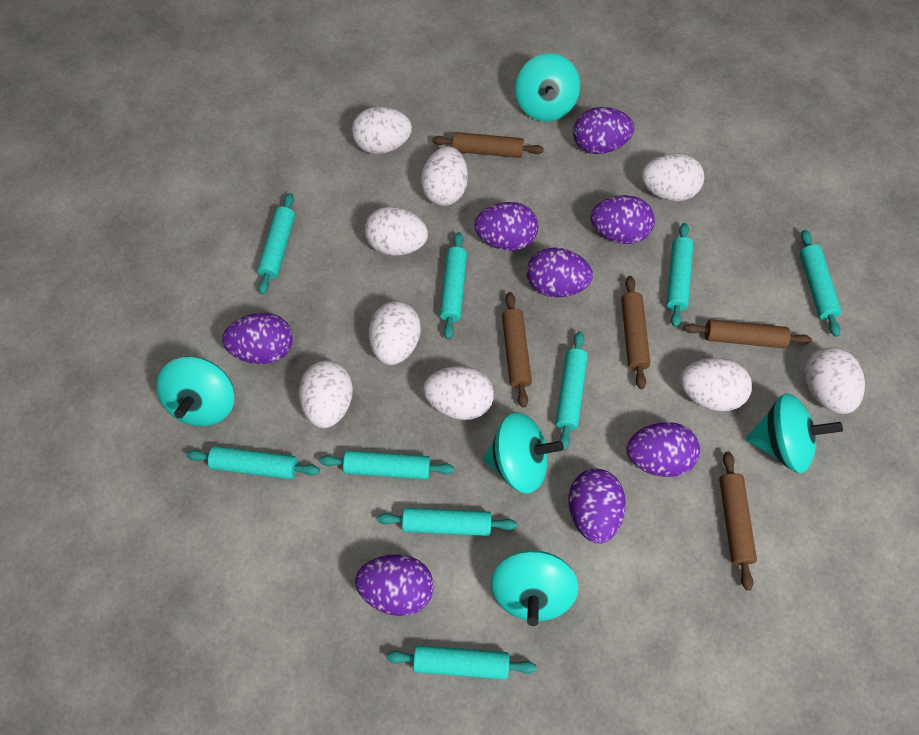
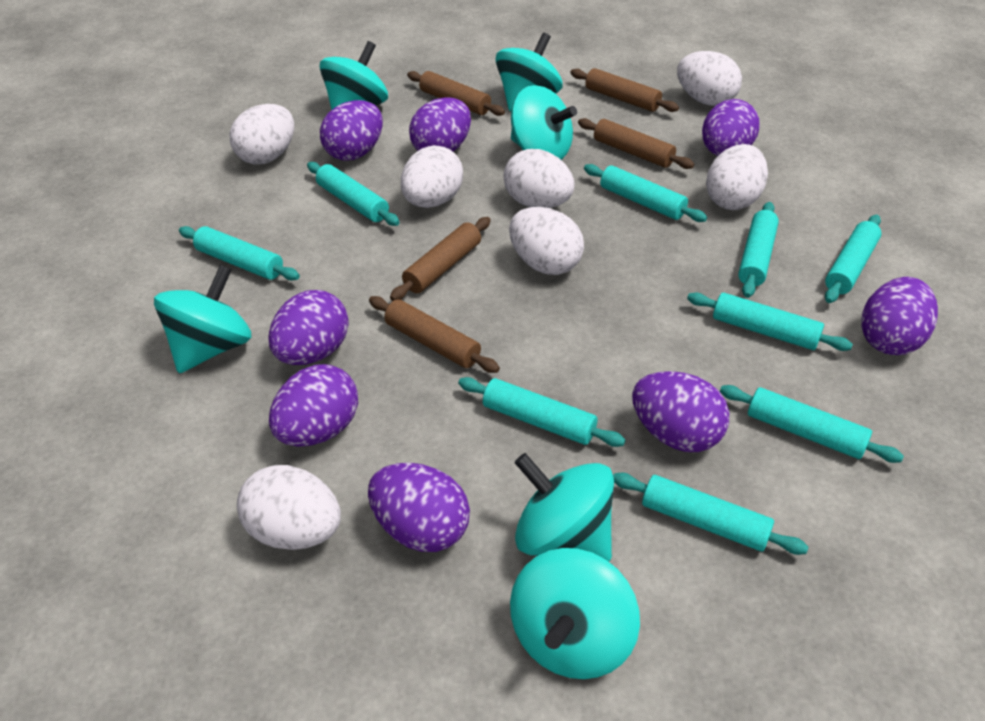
turquoise spinning top: 5 -> 6
white egg: 9 -> 7

